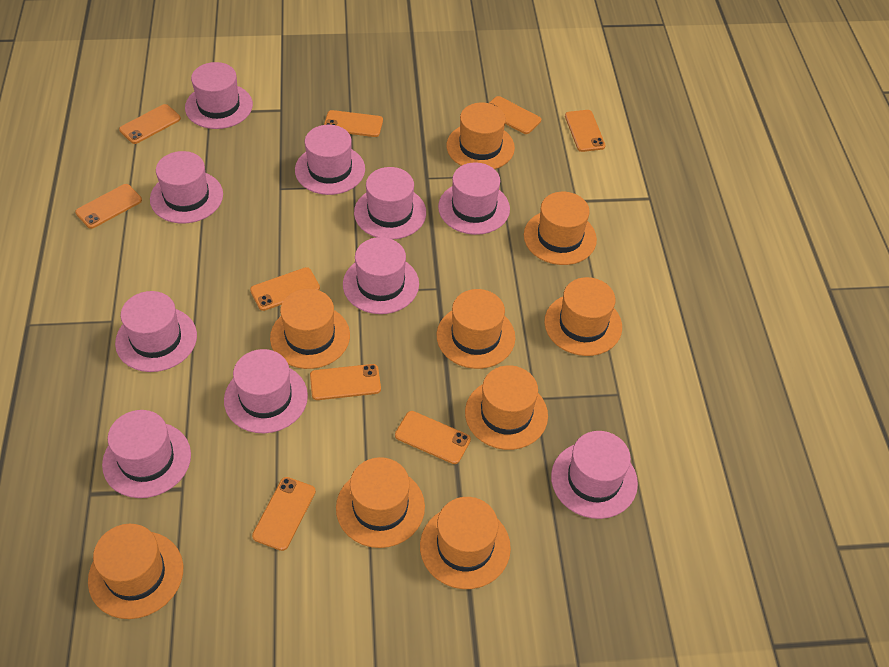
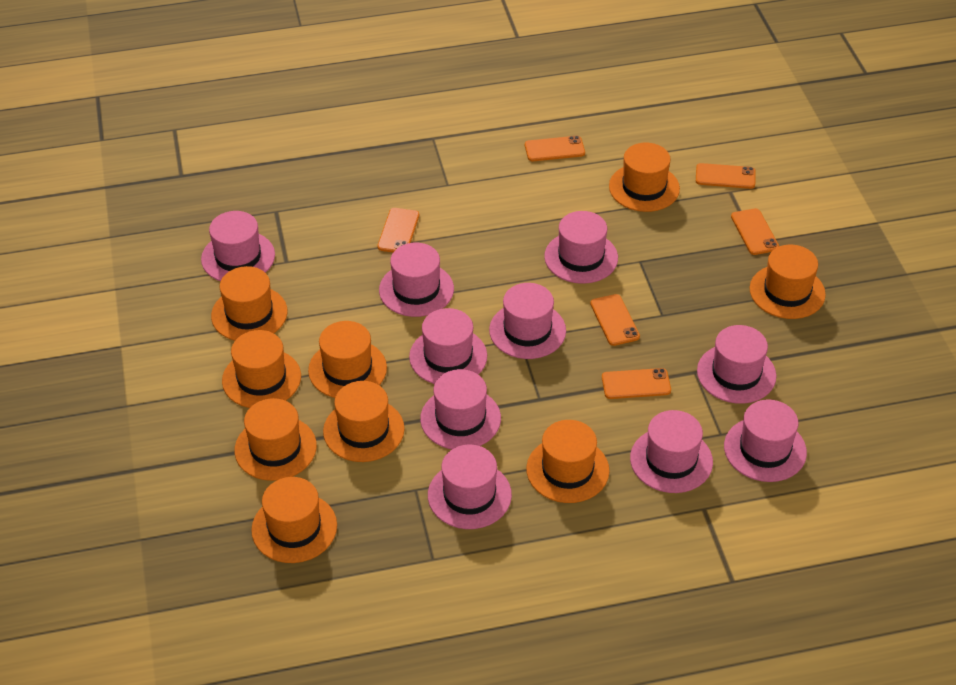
orange phone: 9 -> 6

